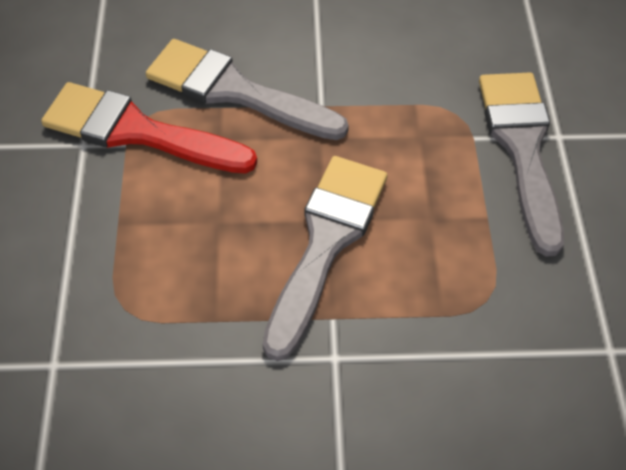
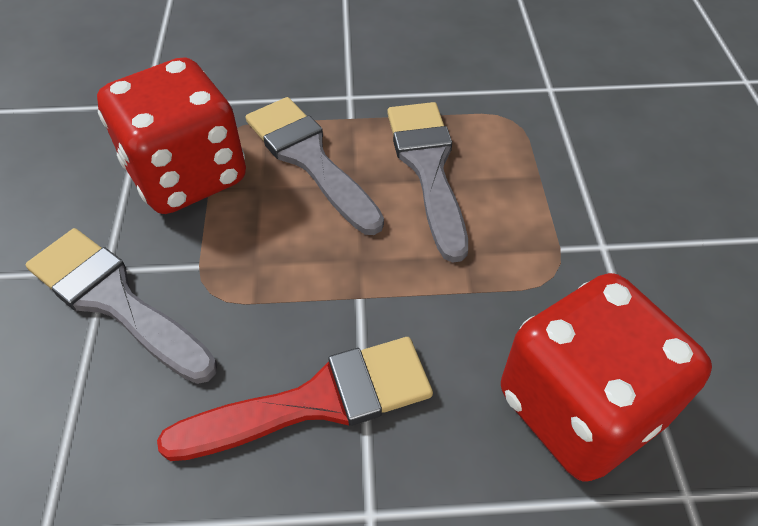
red dice: 0 -> 2

